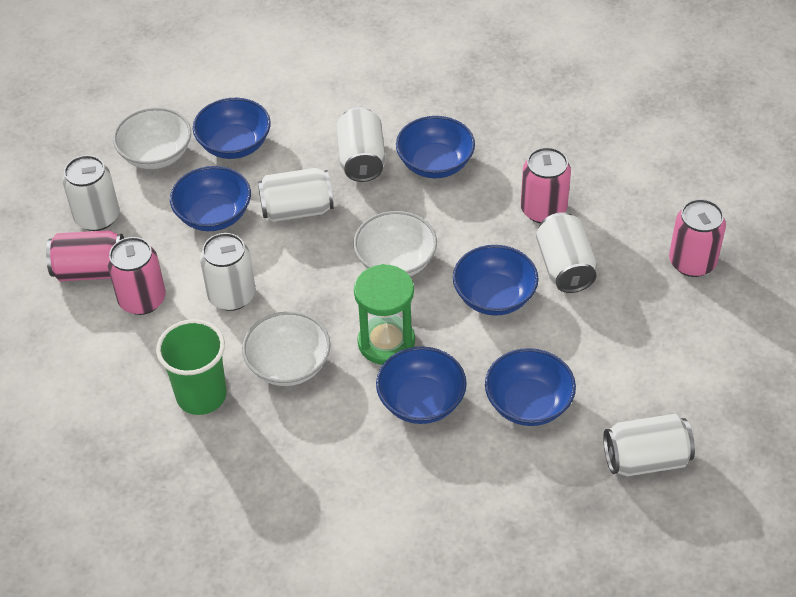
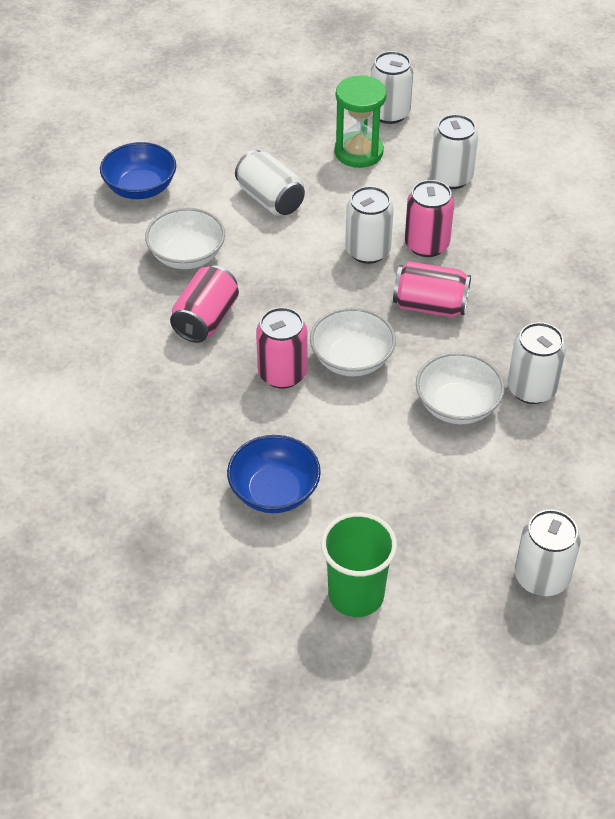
blue bowl: 6 -> 2

